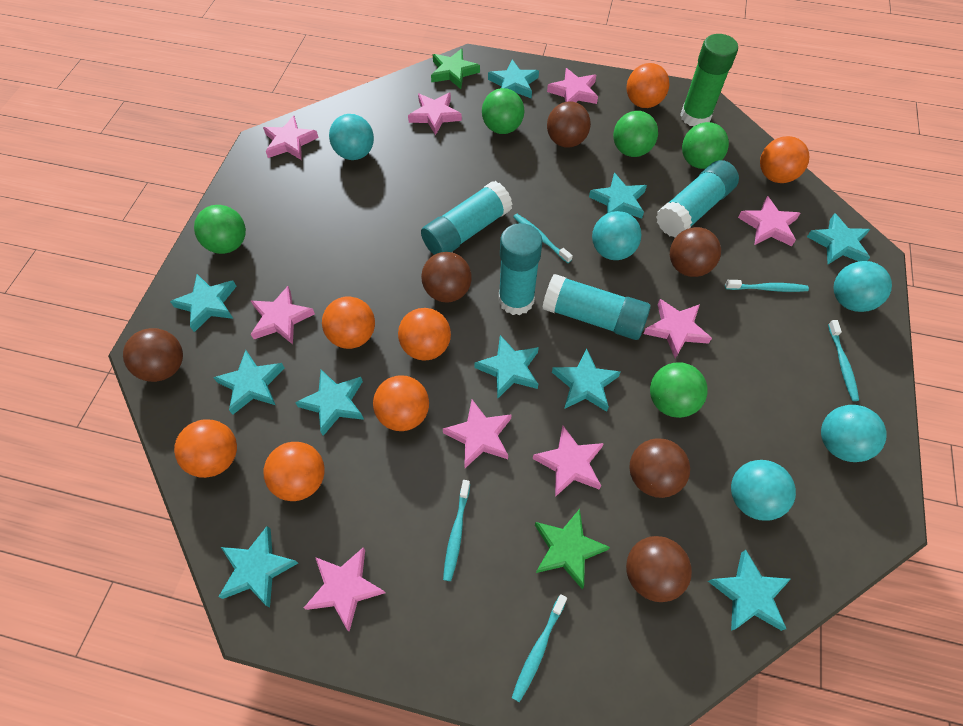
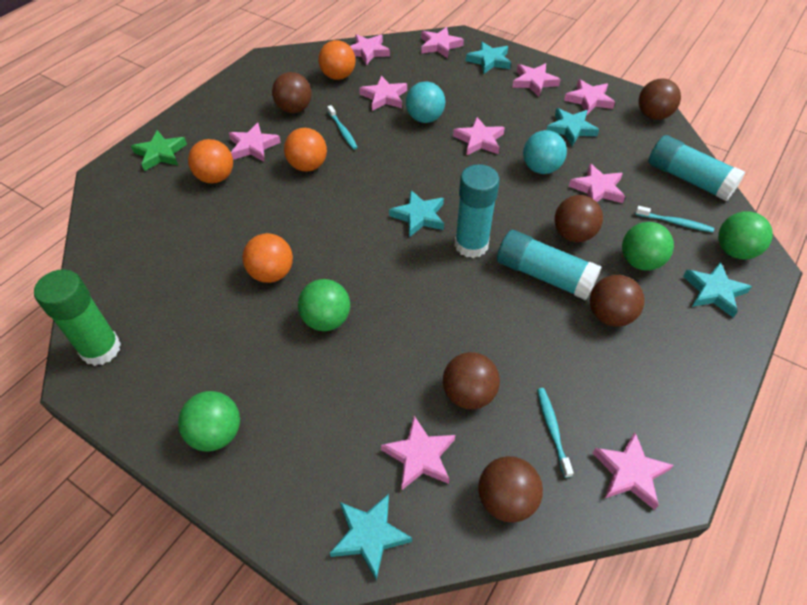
green ball: 5 -> 4
green star: 2 -> 1
orange ball: 7 -> 4
pink star: 9 -> 10
turquoise ball: 5 -> 2
turquoise glue stick: 4 -> 3
turquoise star: 10 -> 5
turquoise toothbrush: 5 -> 3

